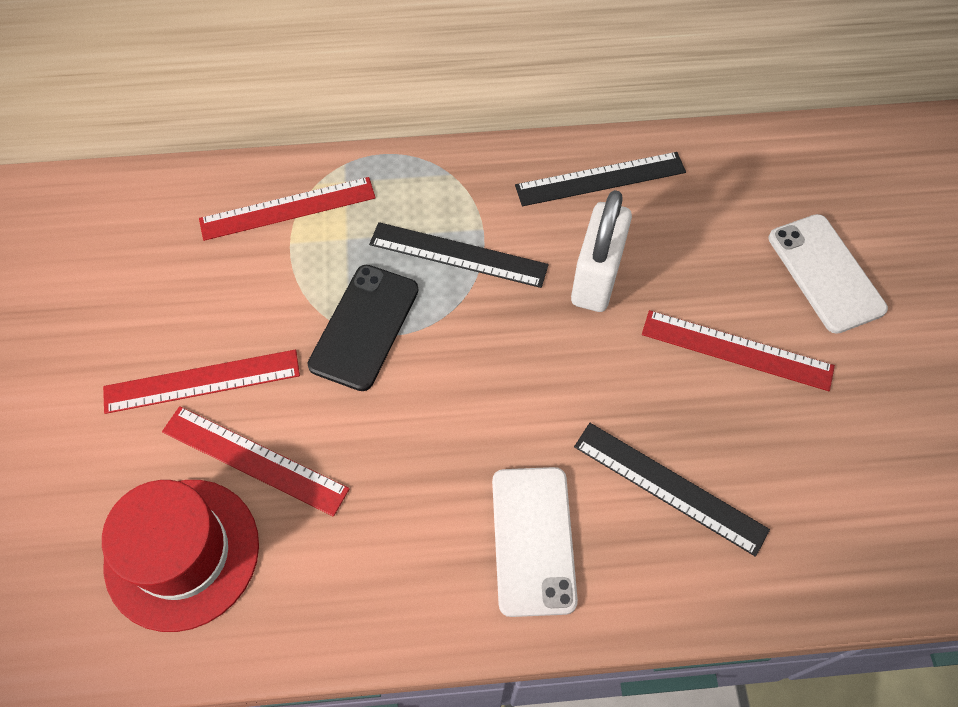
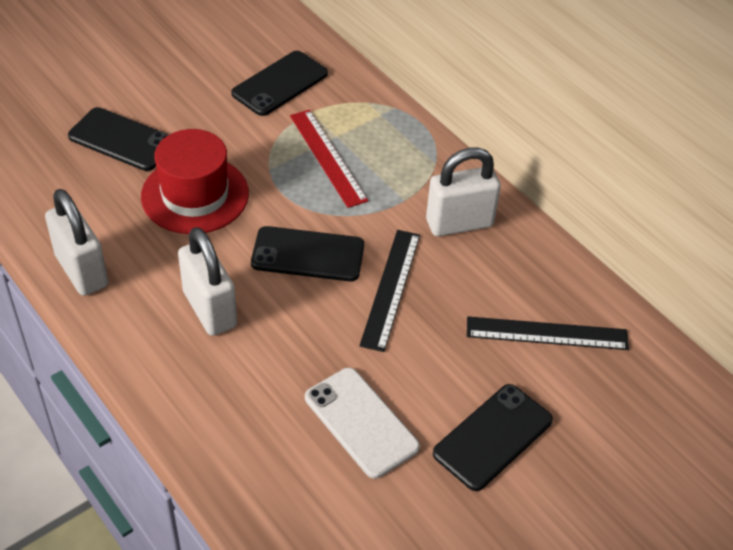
black phone: 1 -> 4
black ruler: 3 -> 2
red ruler: 4 -> 1
white padlock: 1 -> 3
white phone: 2 -> 1

